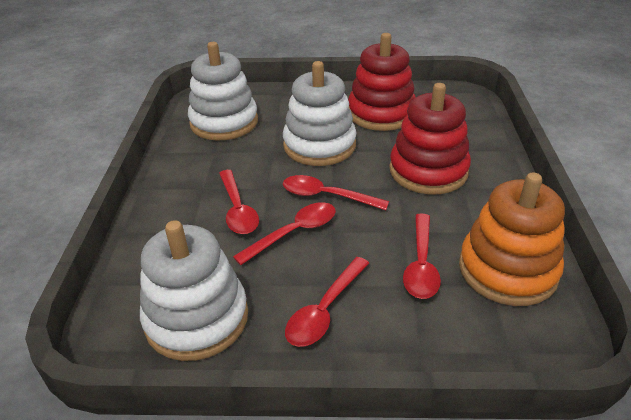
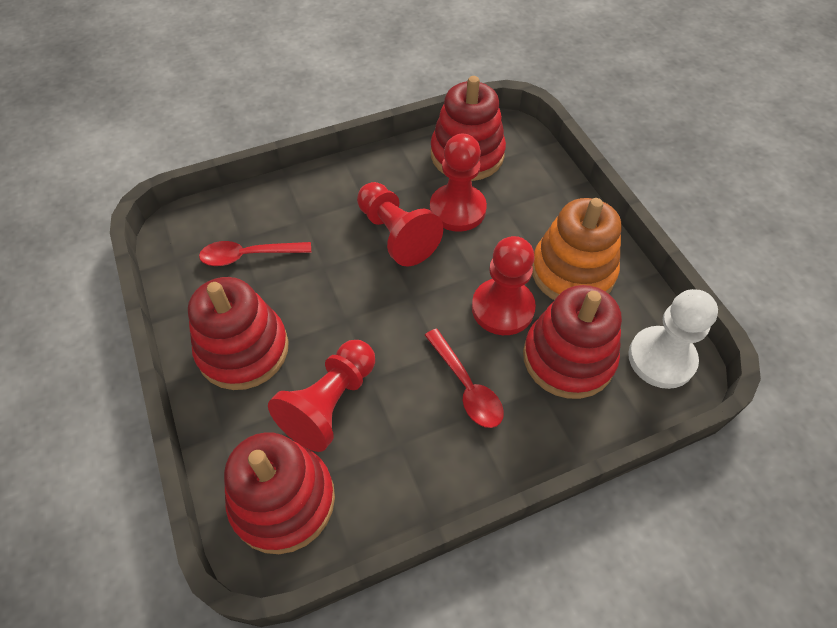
red pawn: 0 -> 4
red spoon: 5 -> 2
red stacking toy: 2 -> 4
white pawn: 0 -> 1
white stacking toy: 3 -> 0

